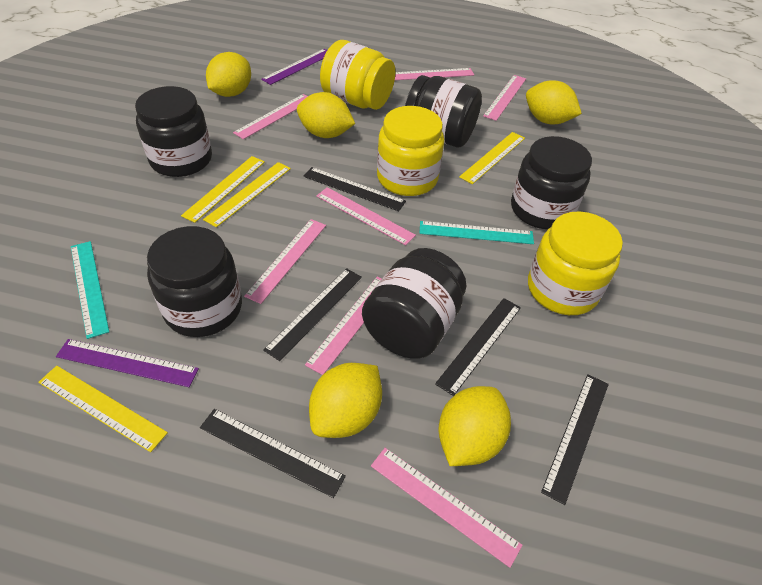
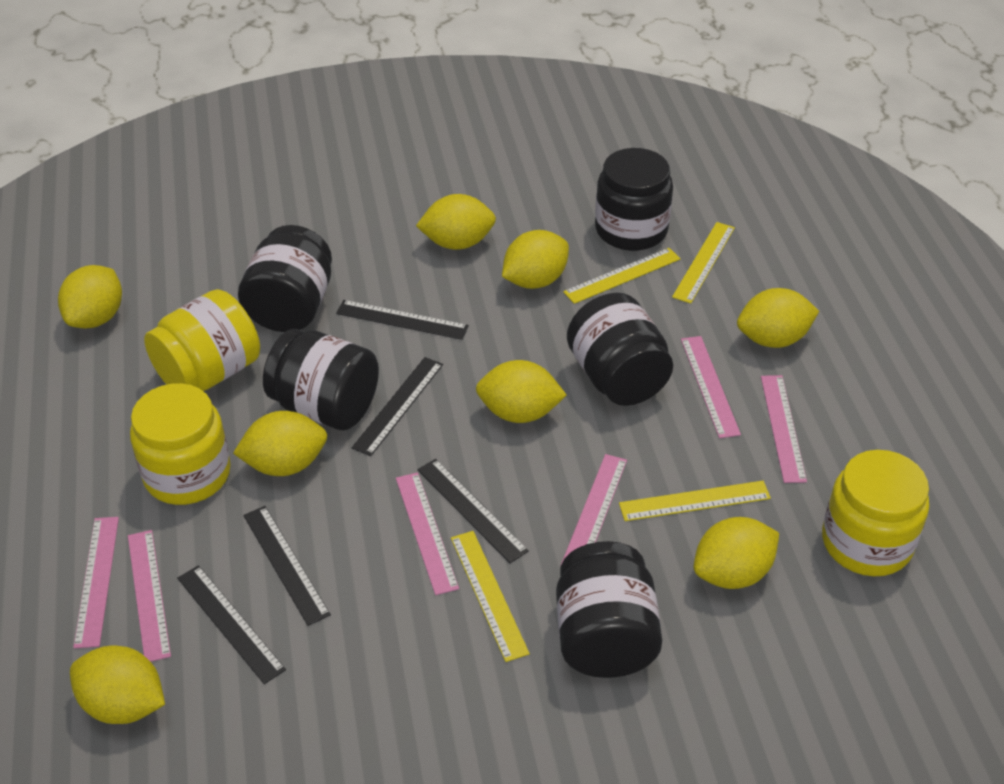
pink ruler: 7 -> 6
purple ruler: 2 -> 0
turquoise ruler: 2 -> 0
yellow lemon: 5 -> 8

